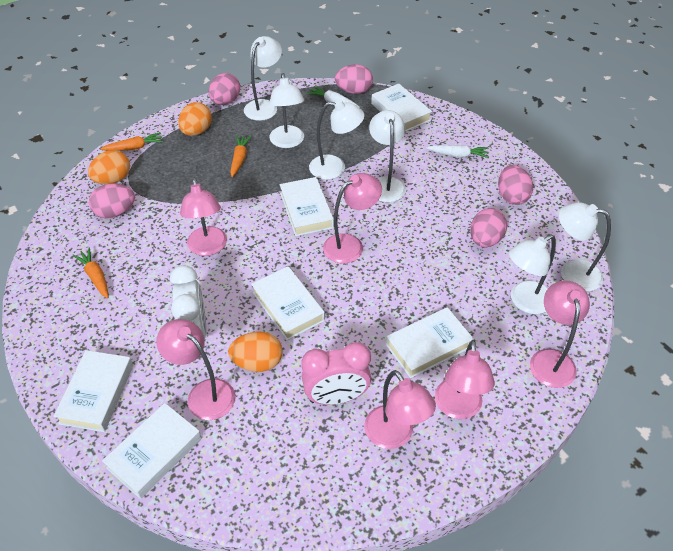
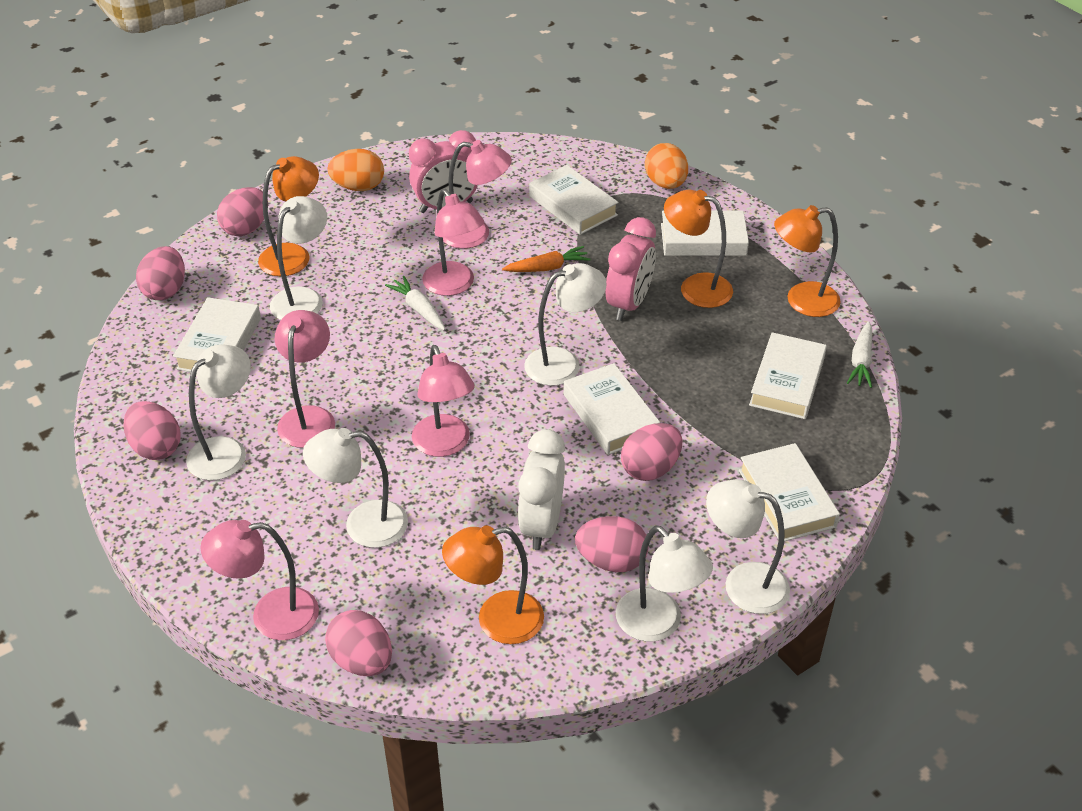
orange carrot: 3 -> 1
orange egg: 3 -> 2
orange lamp: 0 -> 4
pink clock: 1 -> 2
pink egg: 5 -> 6
pink lamp: 6 -> 5

